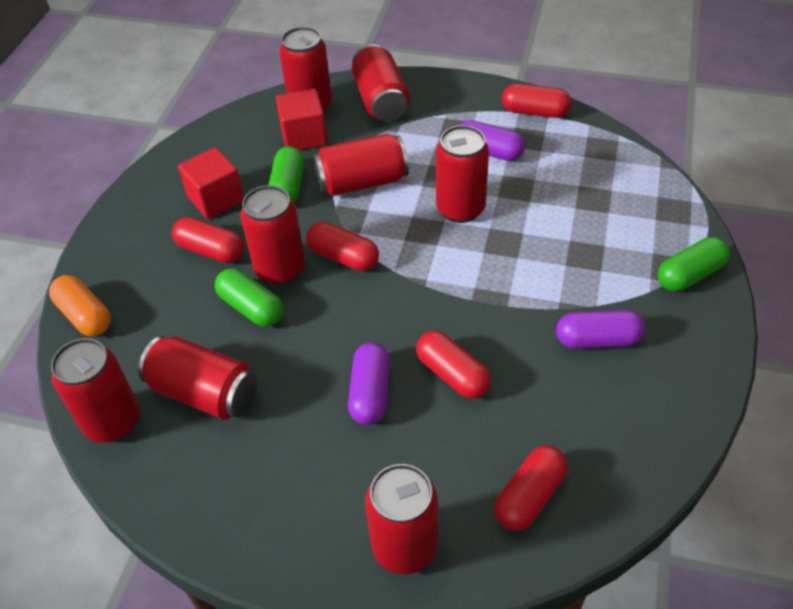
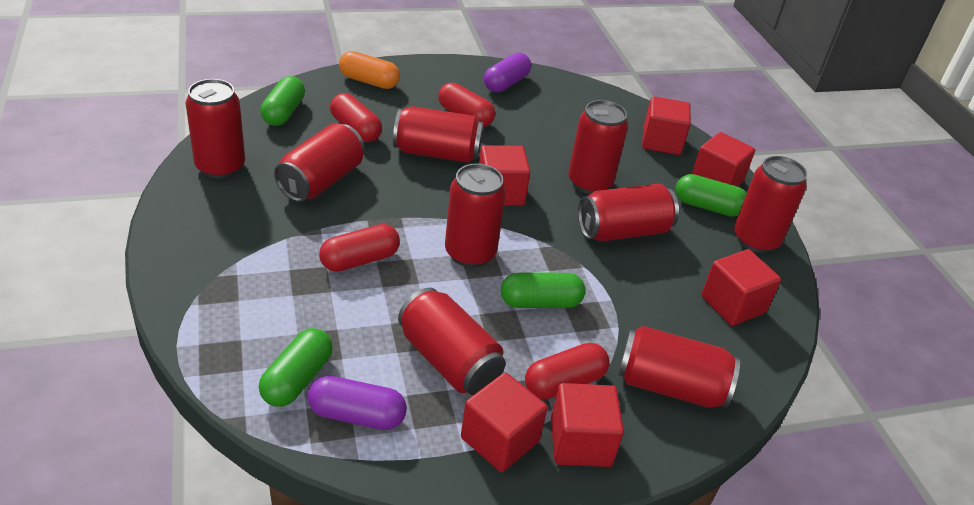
green capsule: 3 -> 4
purple capsule: 3 -> 2
red can: 8 -> 9
red capsule: 5 -> 4
red cube: 2 -> 6

